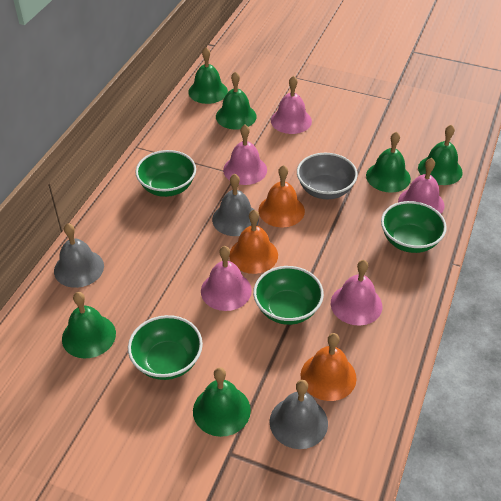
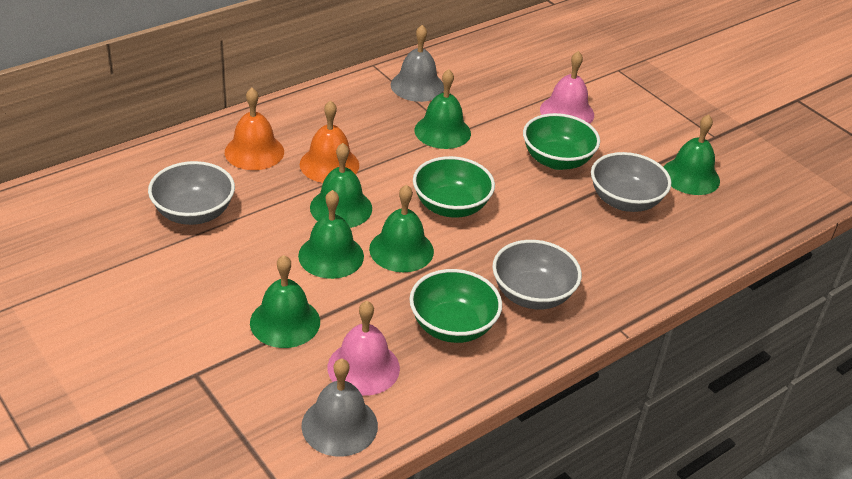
green bowl: 4 -> 3
grey bell: 3 -> 2
grey bowl: 1 -> 3
orange bell: 3 -> 2
pink bell: 5 -> 2

